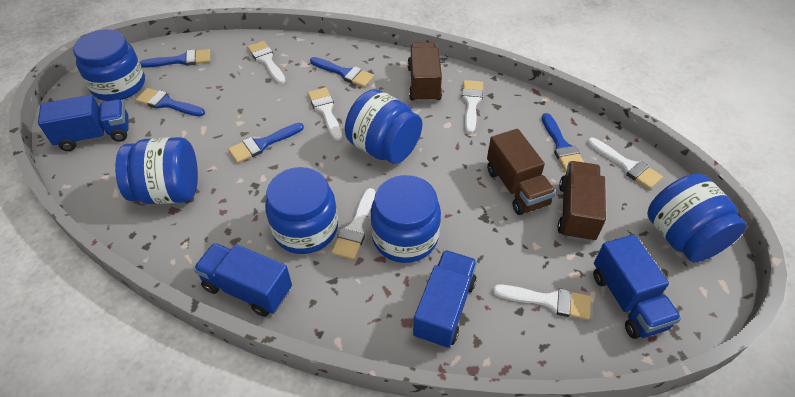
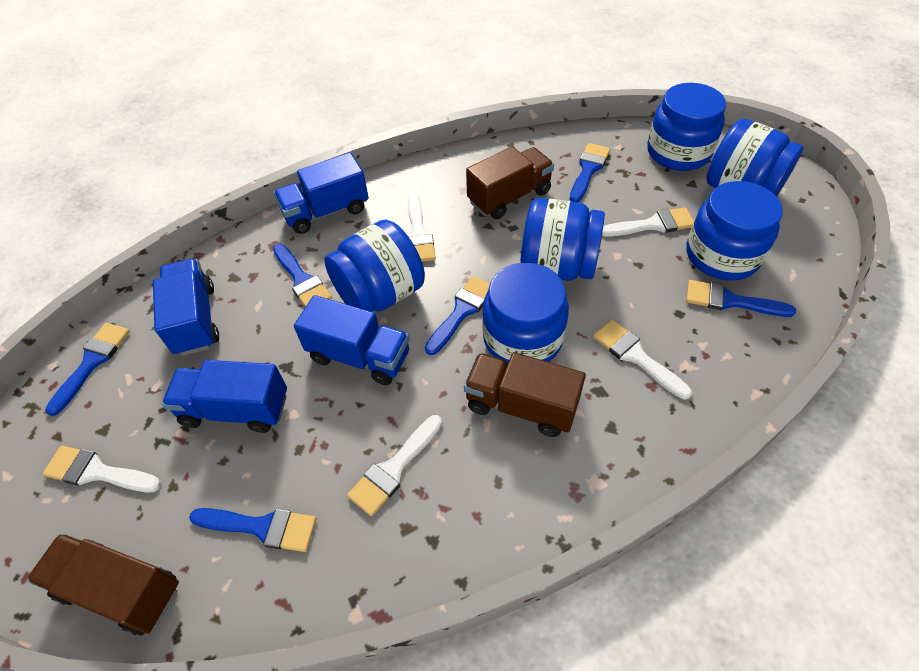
blue brush: 5 -> 6
white brush: 6 -> 5

